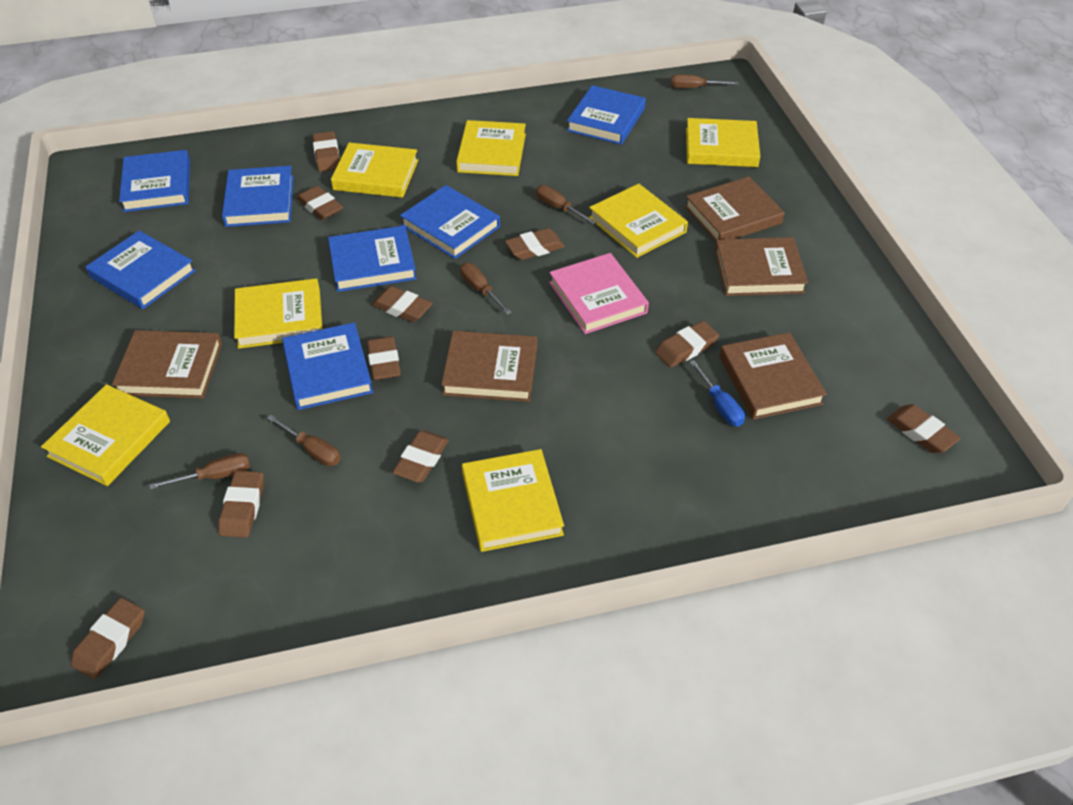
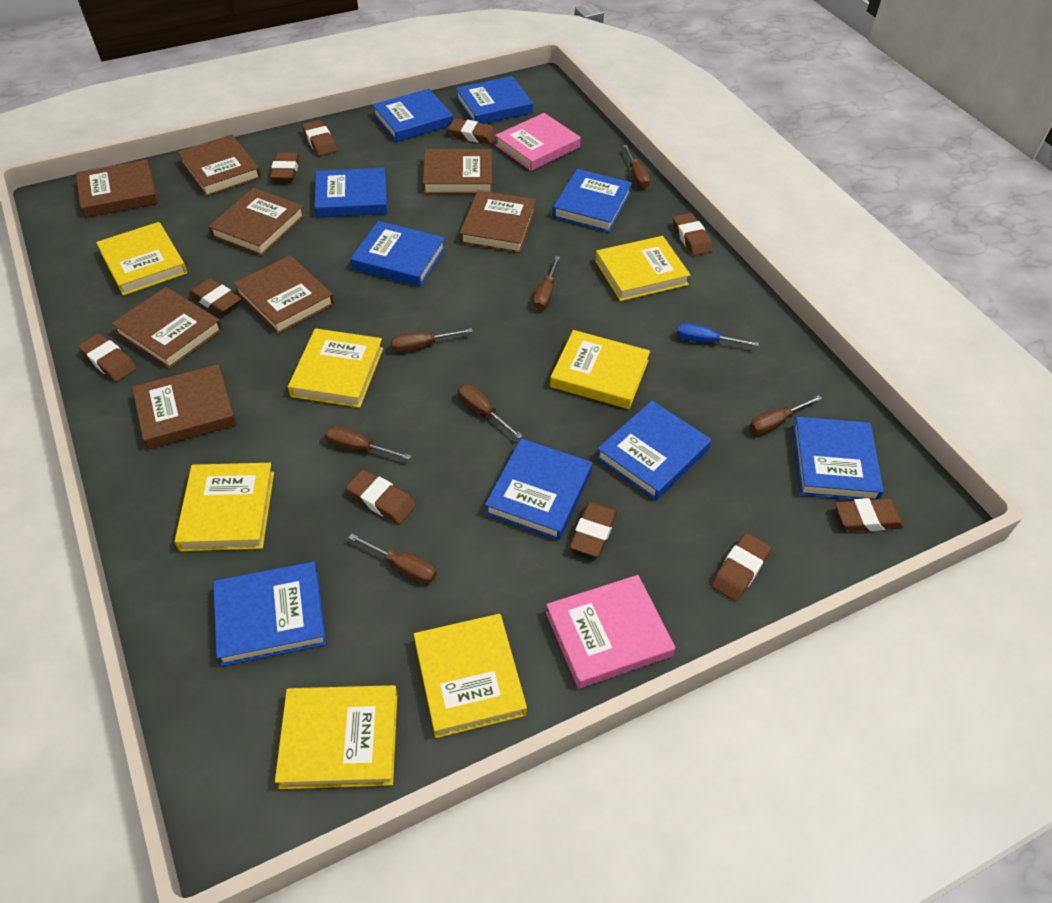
blue book: 7 -> 9
brown book: 5 -> 8
brown screwdriver: 5 -> 7
pink book: 1 -> 2

